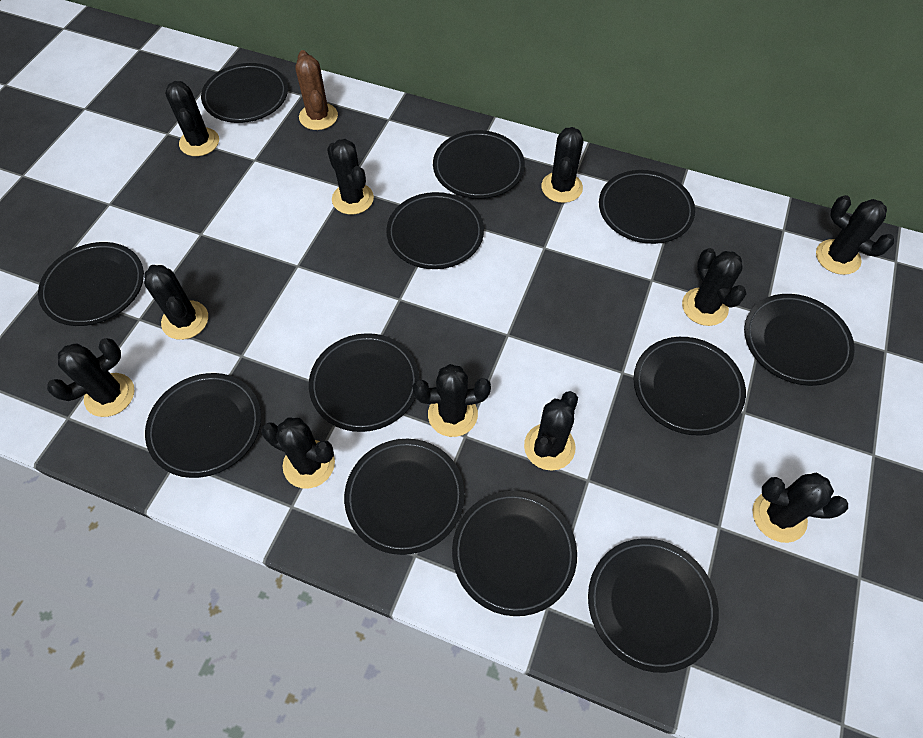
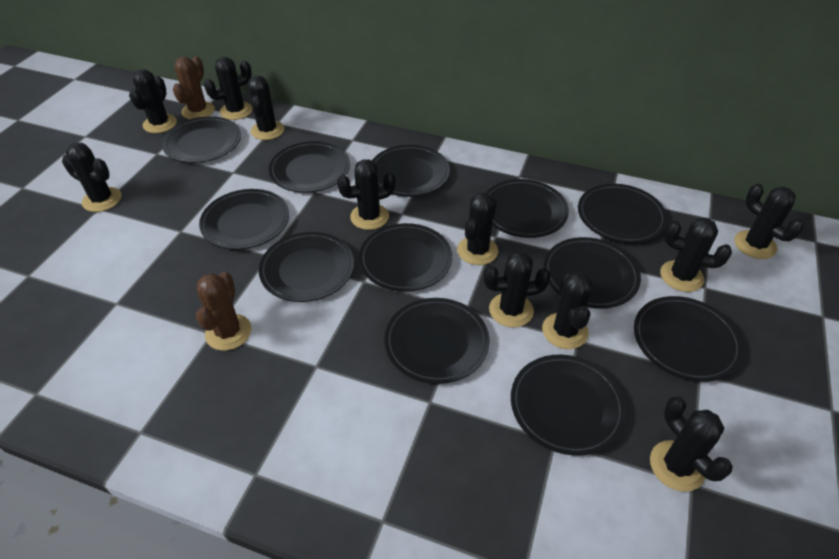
brown cactus: 1 -> 2

